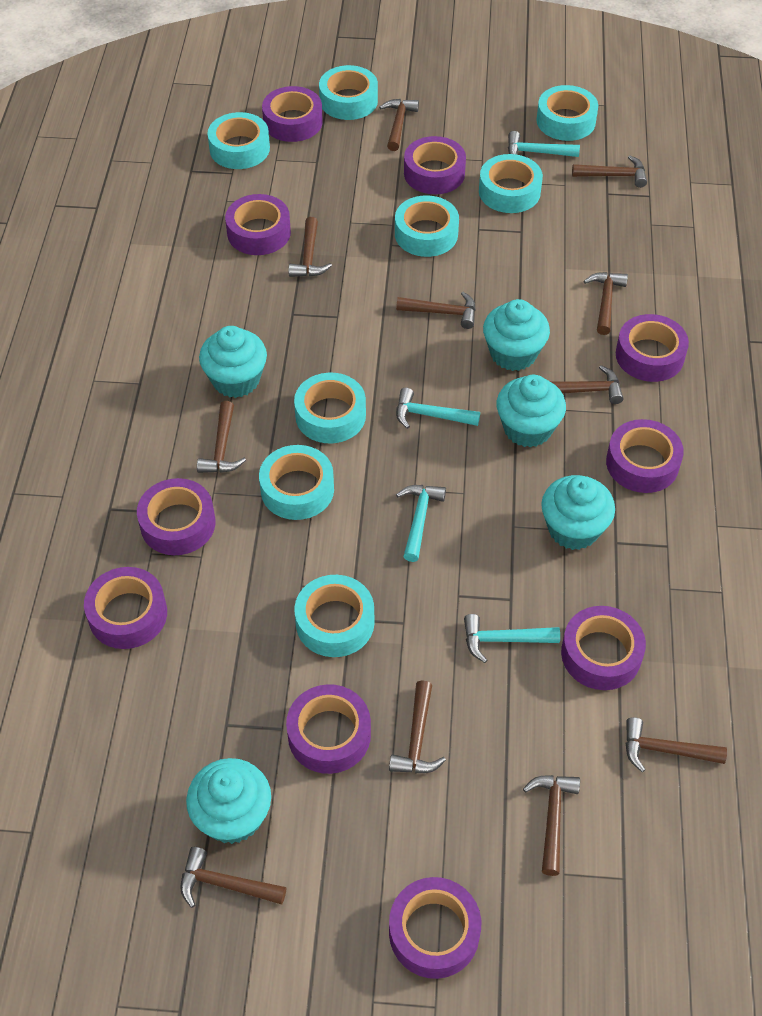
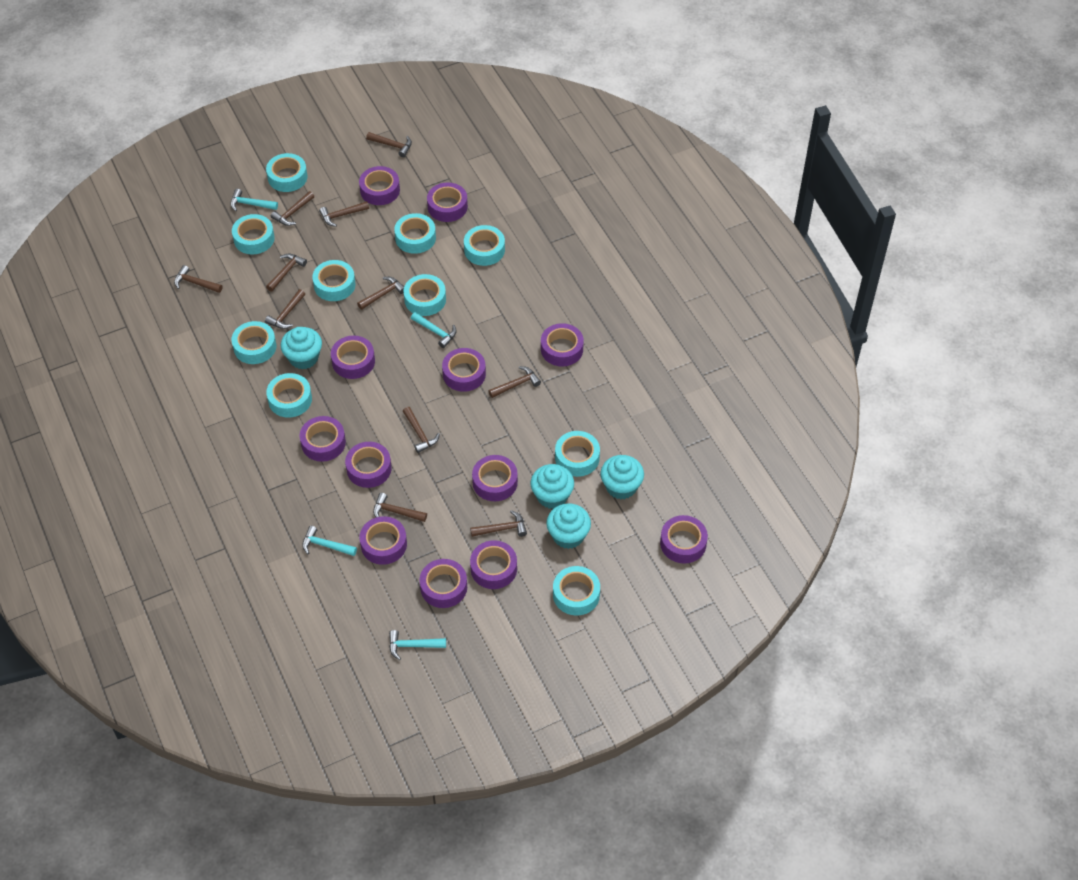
purple tape: 10 -> 12
turquoise cupcake: 5 -> 4
turquoise tape: 8 -> 10

